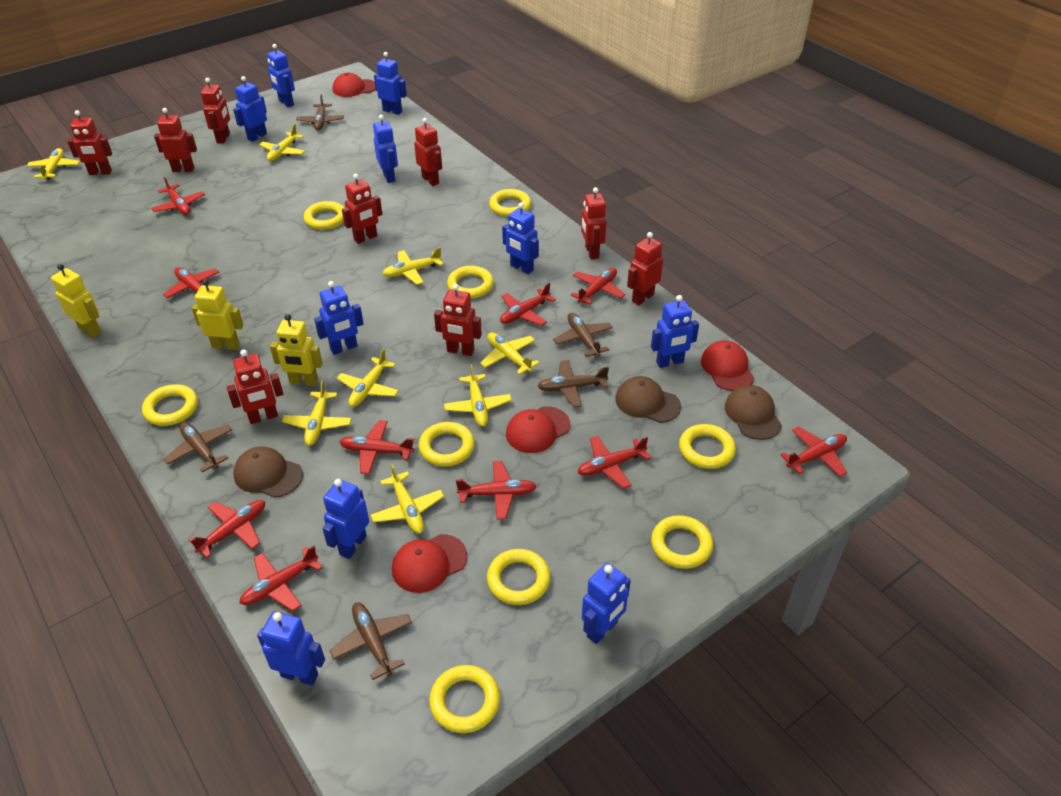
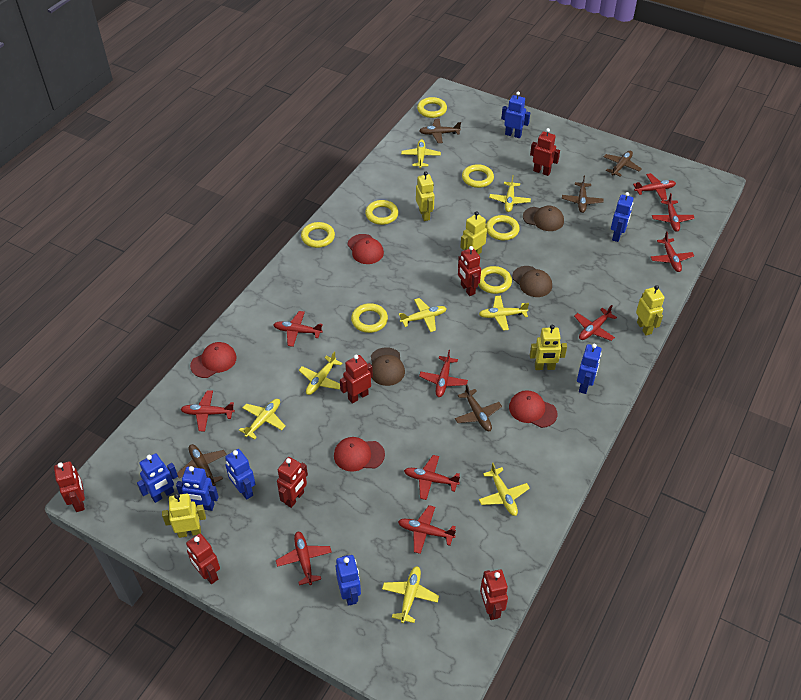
blue robot: 10 -> 7
red robot: 9 -> 7
yellow ring: 9 -> 7
yellow robot: 3 -> 5

